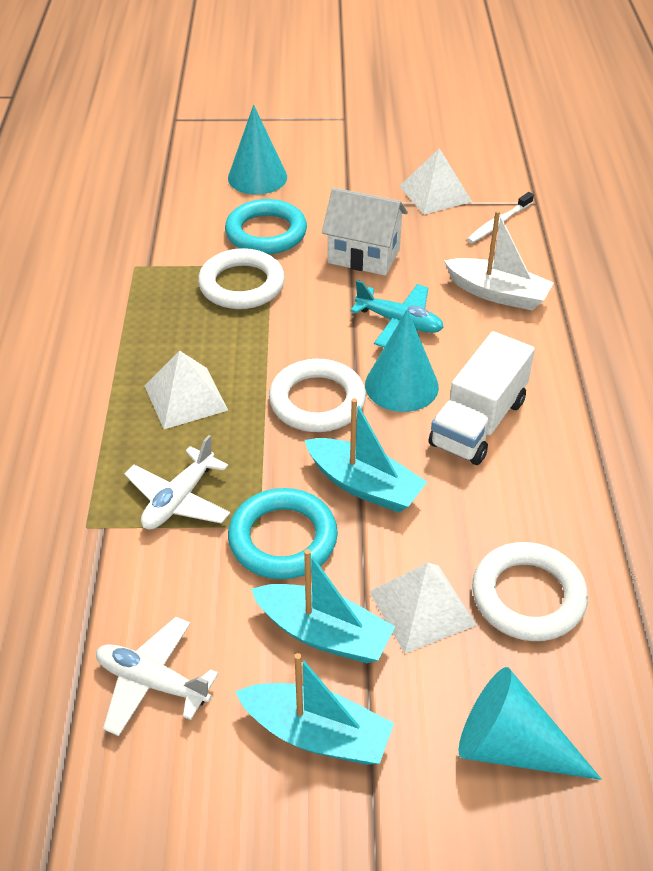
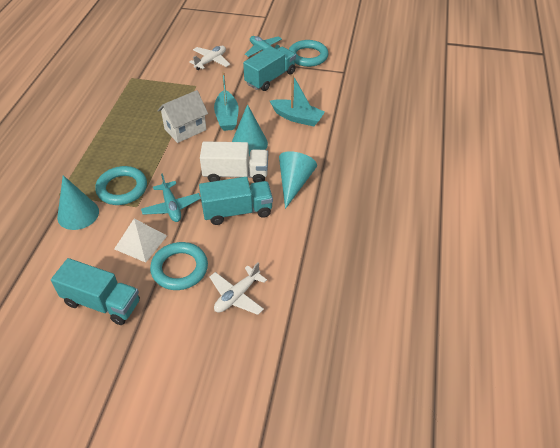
turquoise boat: 3 -> 2
turquoise plane: 1 -> 2
turquoise ring: 2 -> 3
turquoise truck: 0 -> 3
white boat: 1 -> 0
white pyramid: 3 -> 1
white ring: 3 -> 0
white toothbrush: 1 -> 0

